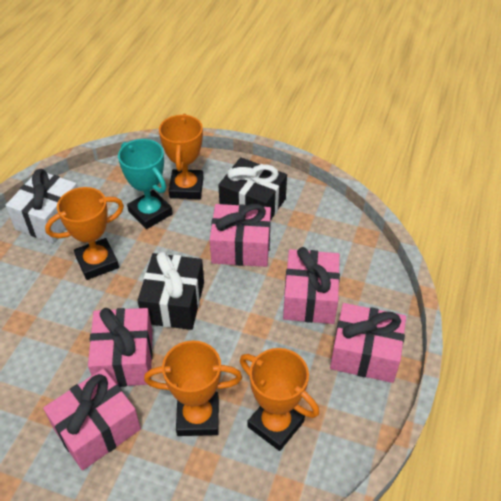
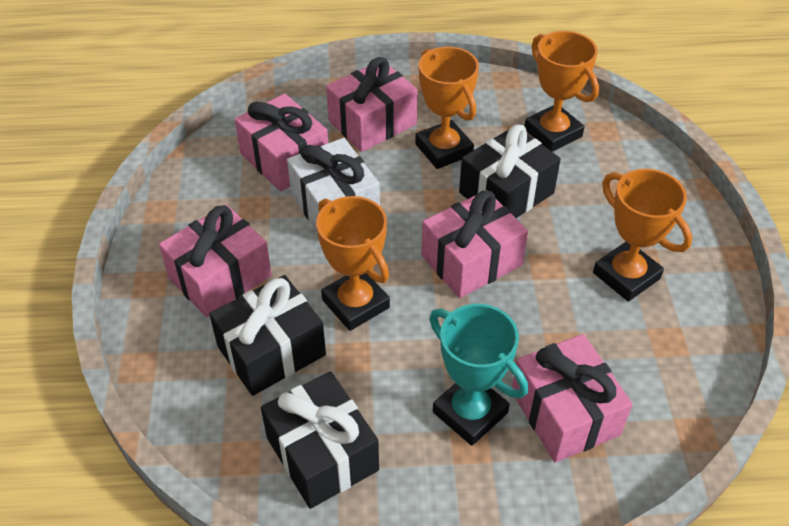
black gift: 2 -> 3

